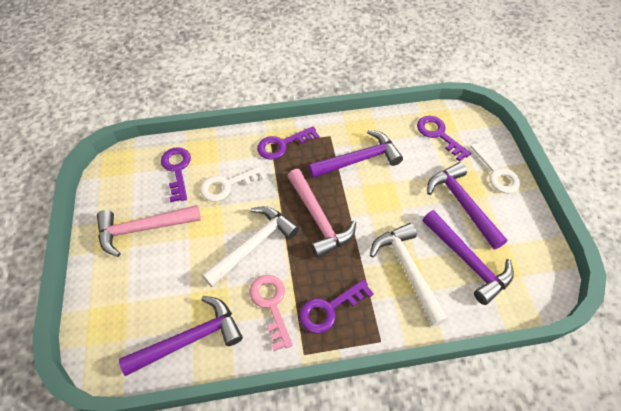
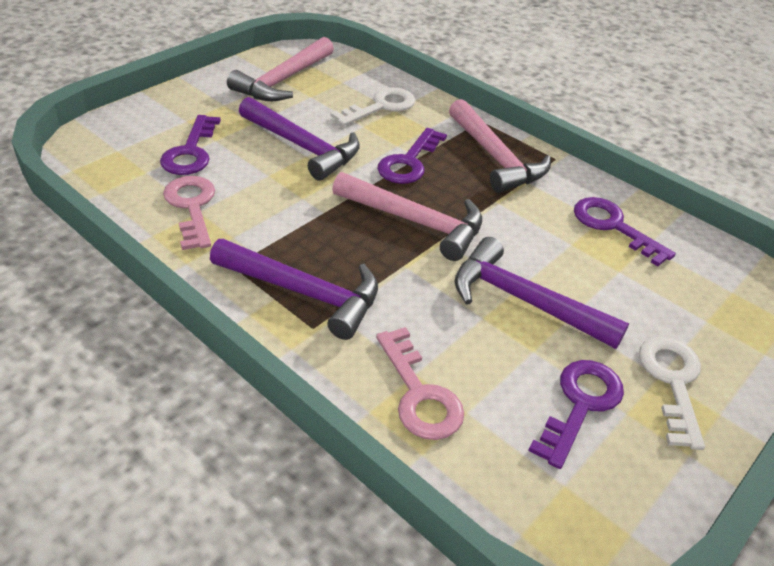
pink hammer: 2 -> 3
pink key: 1 -> 2
purple hammer: 4 -> 3
white hammer: 2 -> 0

